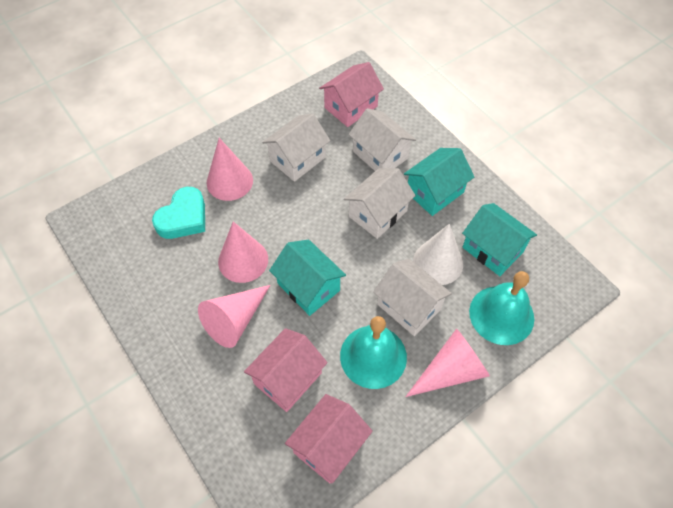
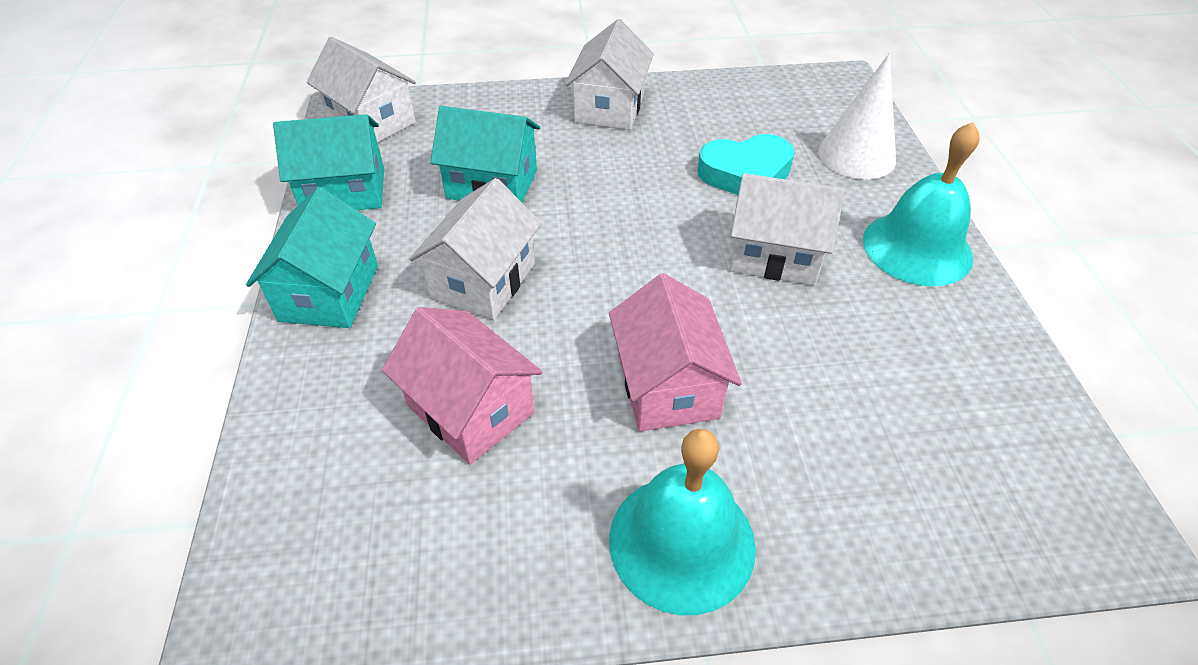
pink cone: 4 -> 0
pink house: 3 -> 2

